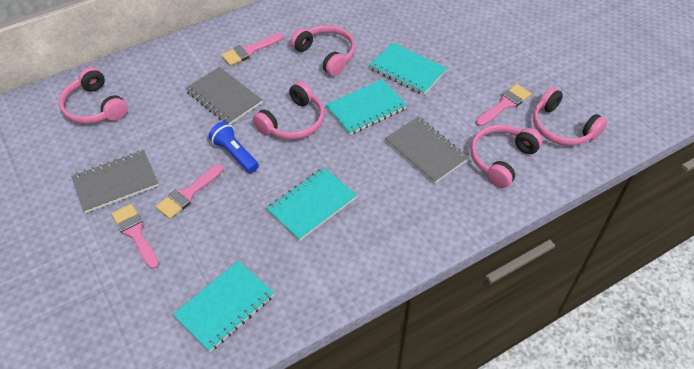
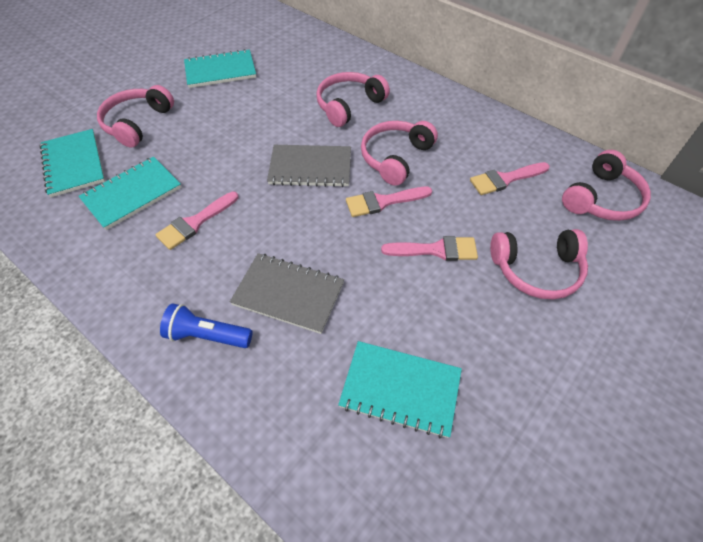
grey notebook: 3 -> 2

